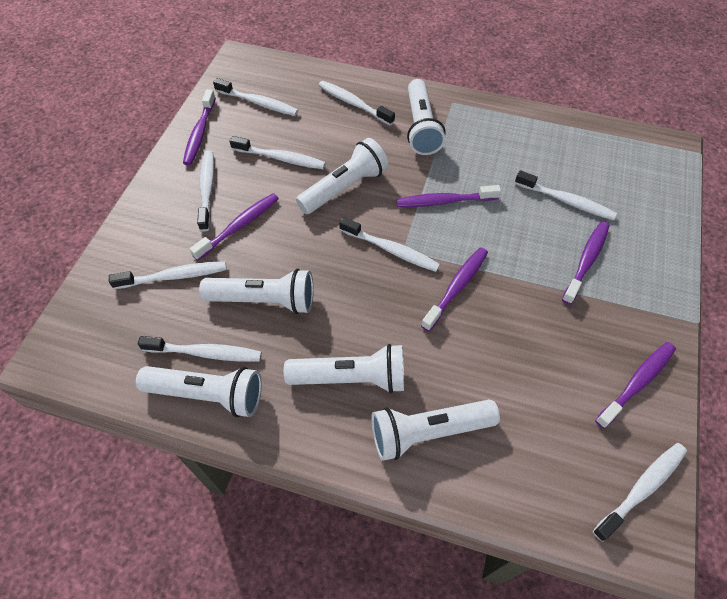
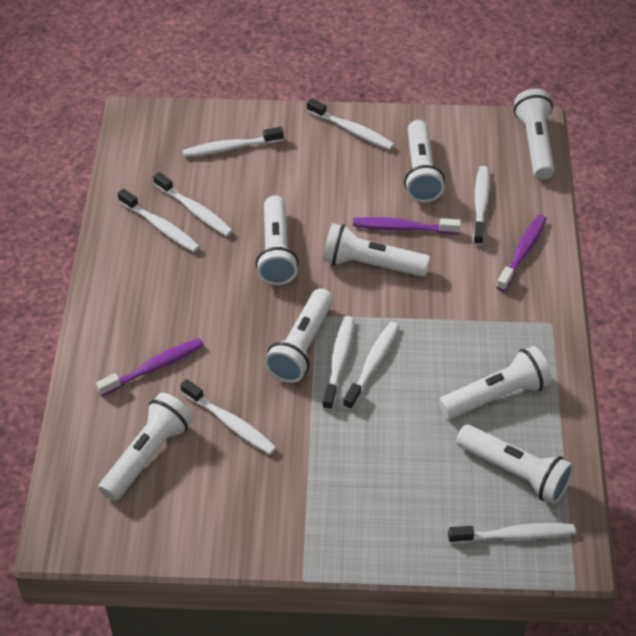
purple toothbrush: 6 -> 3
white flashlight: 6 -> 8

